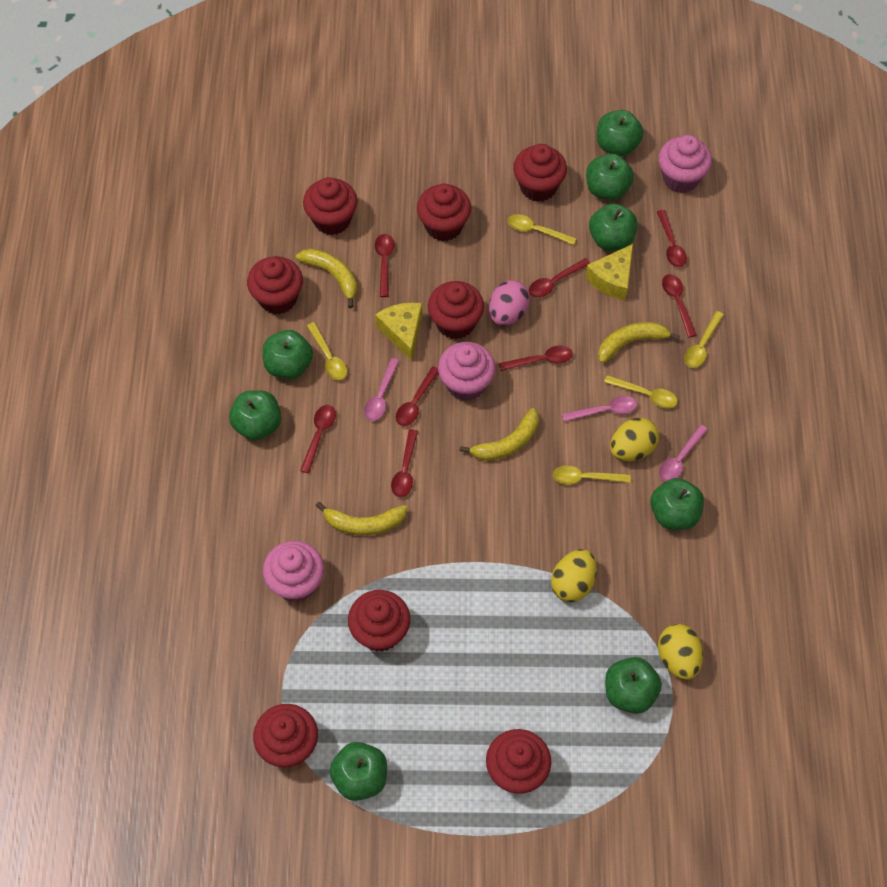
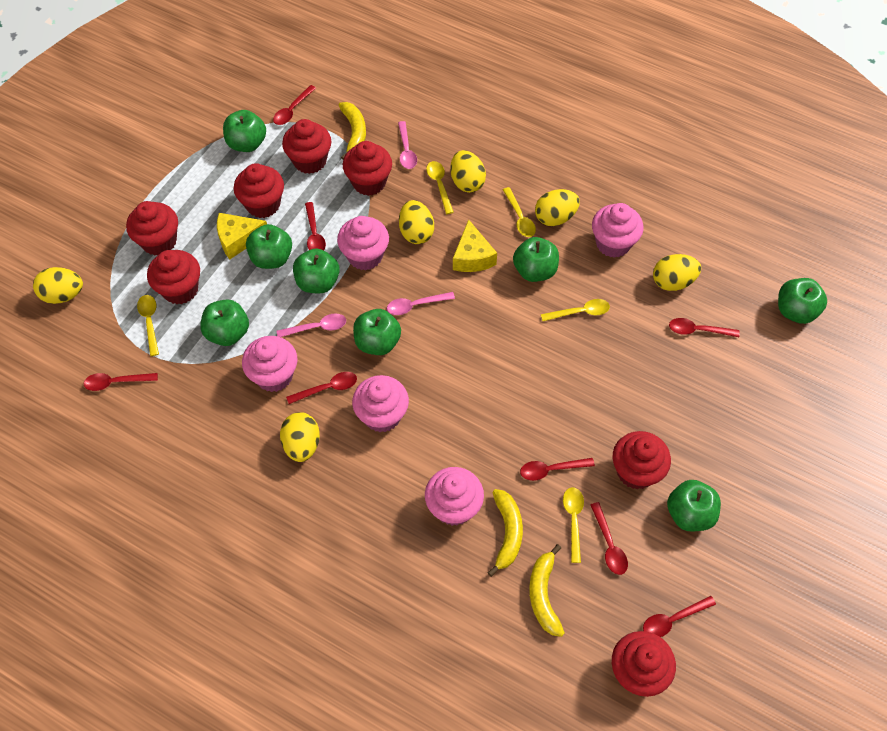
pink cupcake: 3 -> 5
pink egg: 1 -> 0
red cupcake: 8 -> 7
yellow banana: 4 -> 3
yellow egg: 3 -> 6

